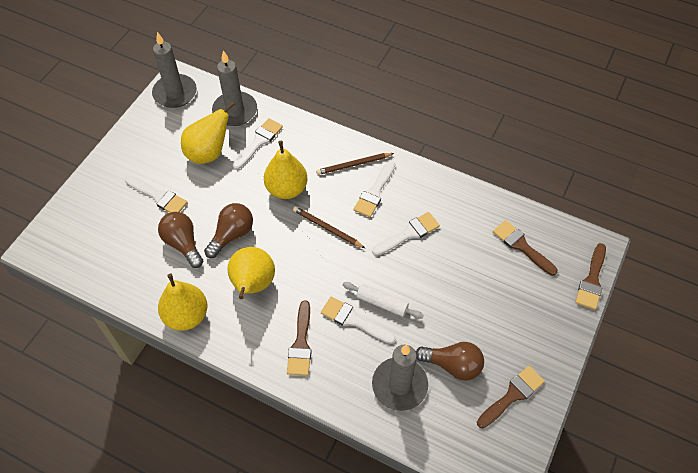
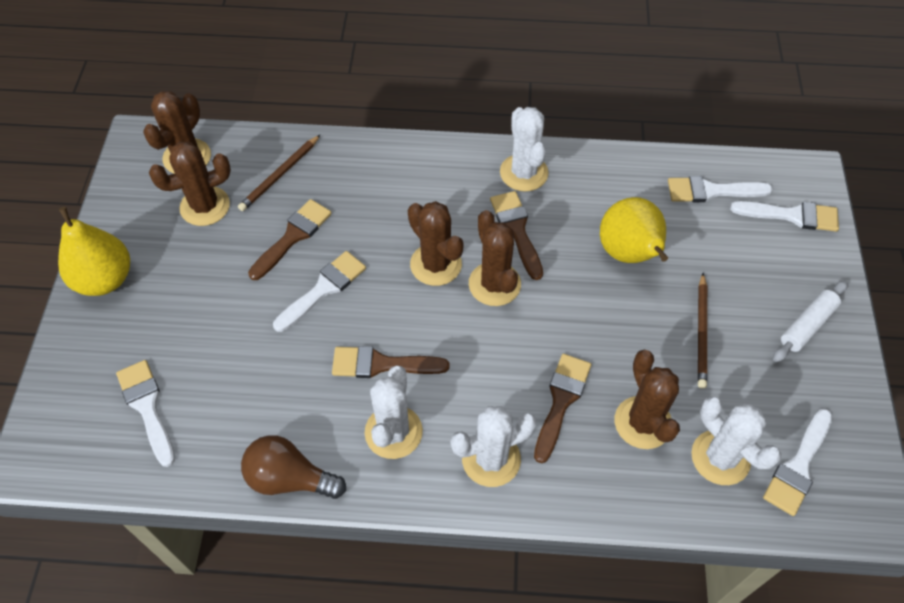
brown cactus: 0 -> 5
brown light bulb: 3 -> 1
grey candle: 3 -> 0
white cactus: 0 -> 4
yellow pear: 4 -> 2

